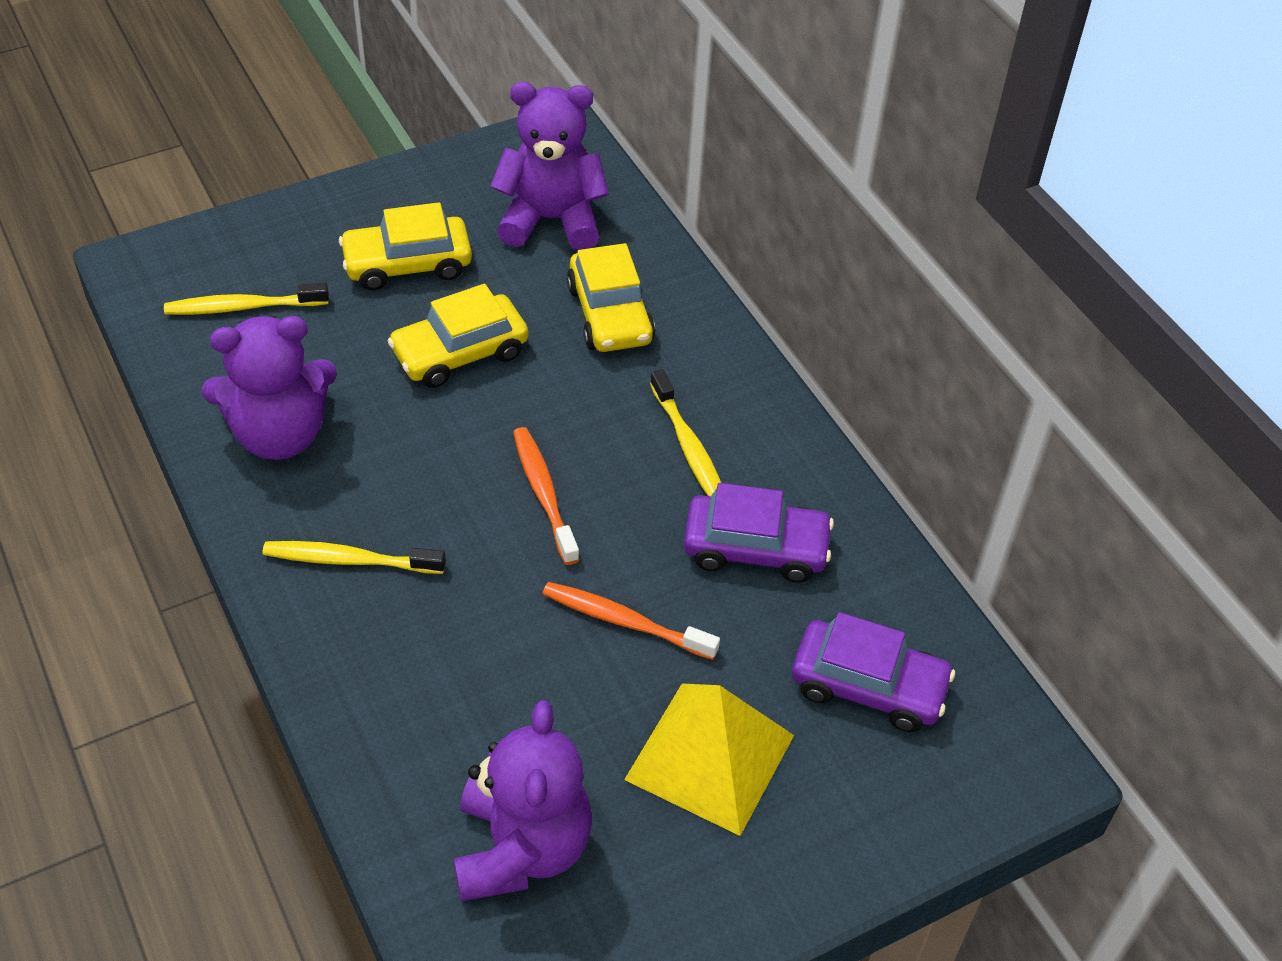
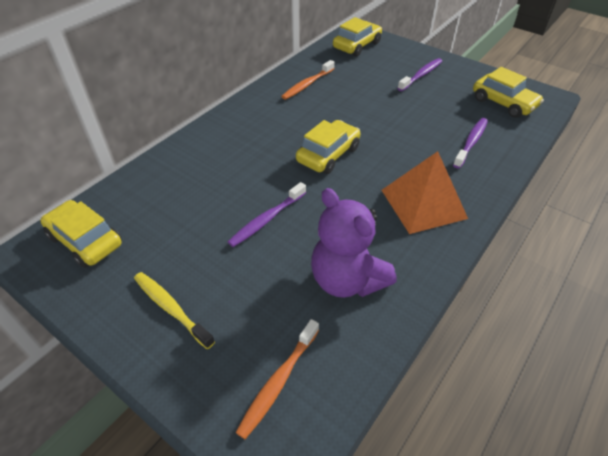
orange pyramid: 0 -> 1
purple car: 2 -> 0
purple teddy bear: 3 -> 1
purple toothbrush: 0 -> 3
yellow car: 3 -> 4
yellow pyramid: 1 -> 0
yellow toothbrush: 3 -> 1

